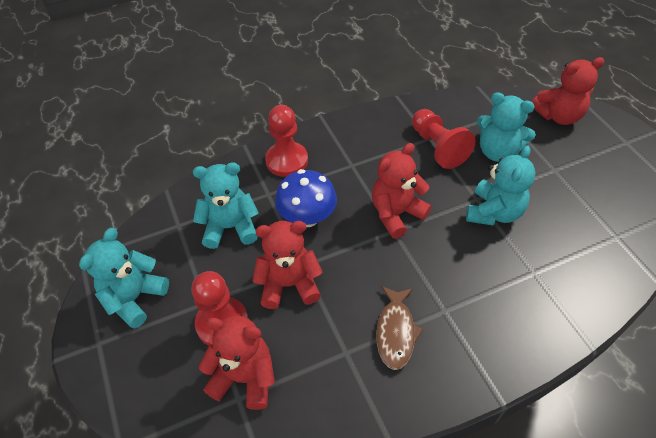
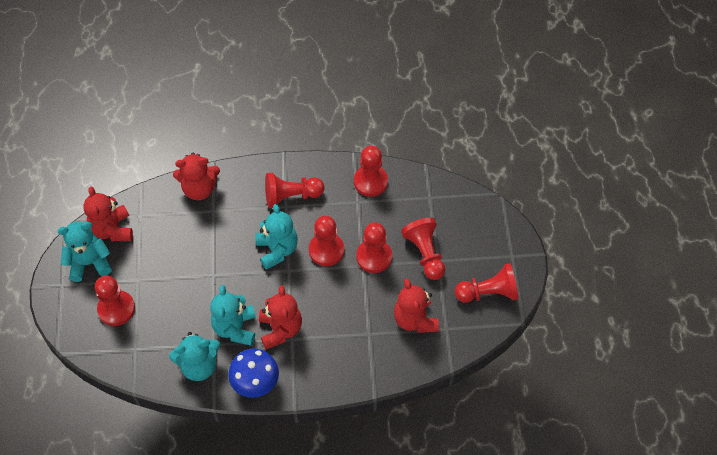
brown fish: 1 -> 0
red pawn: 3 -> 7

